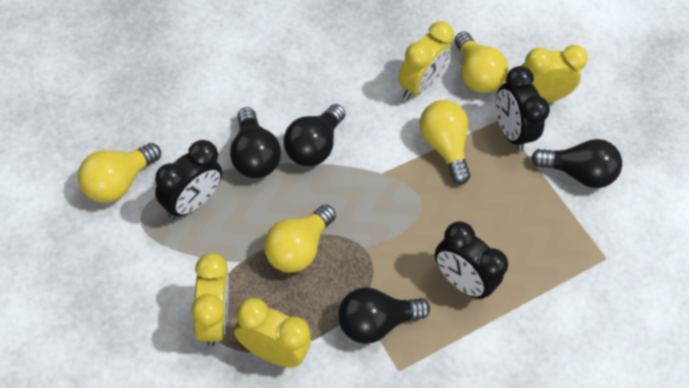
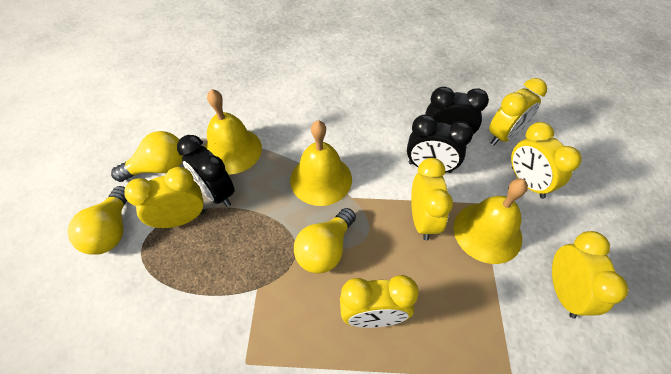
black light bulb: 4 -> 0
yellow bell: 0 -> 3
yellow clock: 4 -> 6
yellow light bulb: 4 -> 3

